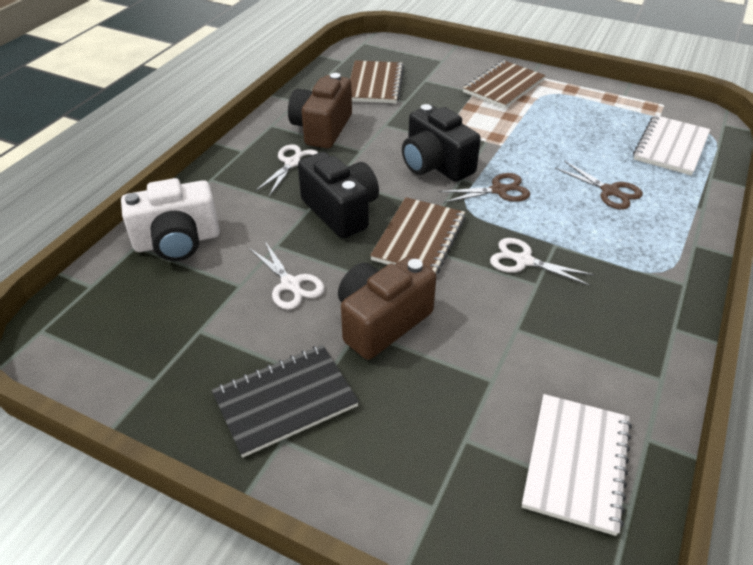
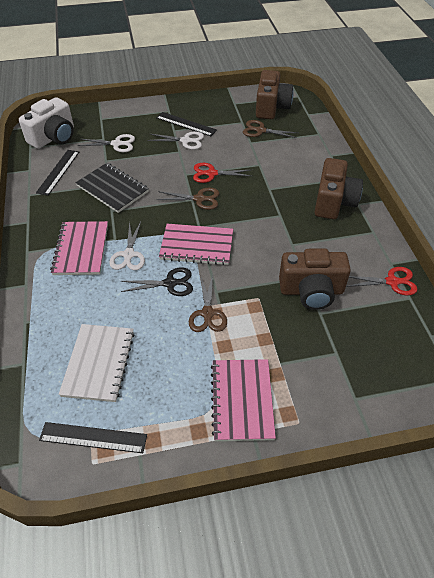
black camera: 2 -> 0
black ruler: 0 -> 3
black scissors: 0 -> 1
brown camera: 2 -> 3
brown notebook: 3 -> 0
brown scissors: 2 -> 3
pink notebook: 0 -> 3
red scissors: 0 -> 2
white notebook: 2 -> 1

